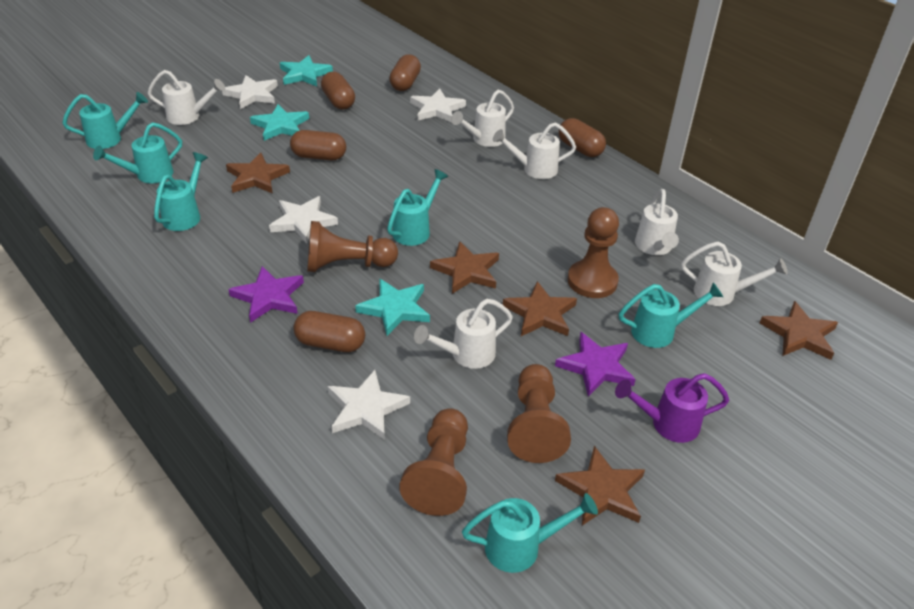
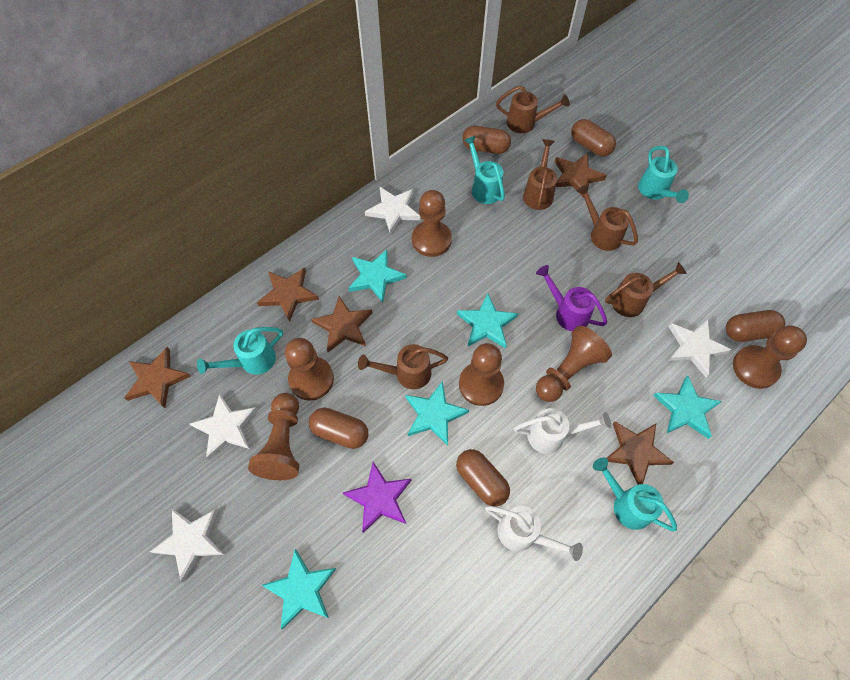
brown pawn: 4 -> 6
brown watering can: 0 -> 5
purple star: 2 -> 1
turquoise star: 3 -> 5
turquoise watering can: 6 -> 4
white watering can: 6 -> 2

